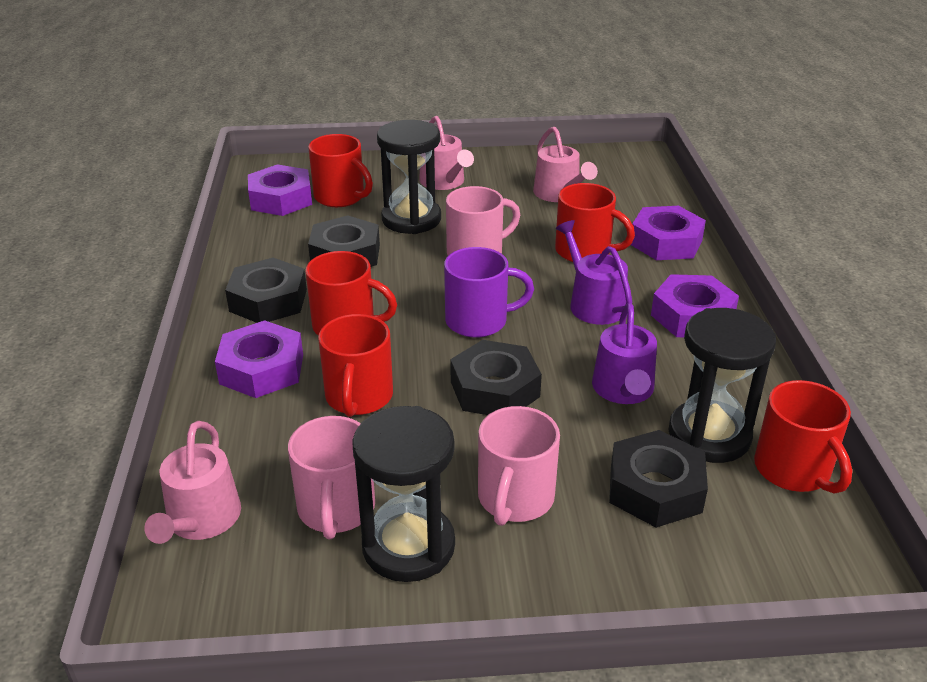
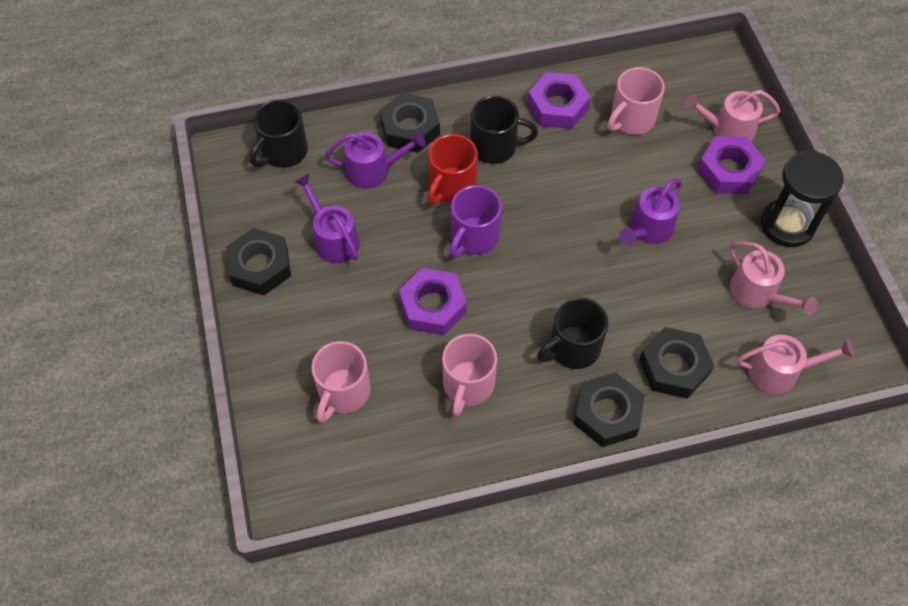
black hourglass: 3 -> 1
black mug: 0 -> 3
purple nut: 4 -> 3
purple watering can: 2 -> 3
red mug: 5 -> 1

